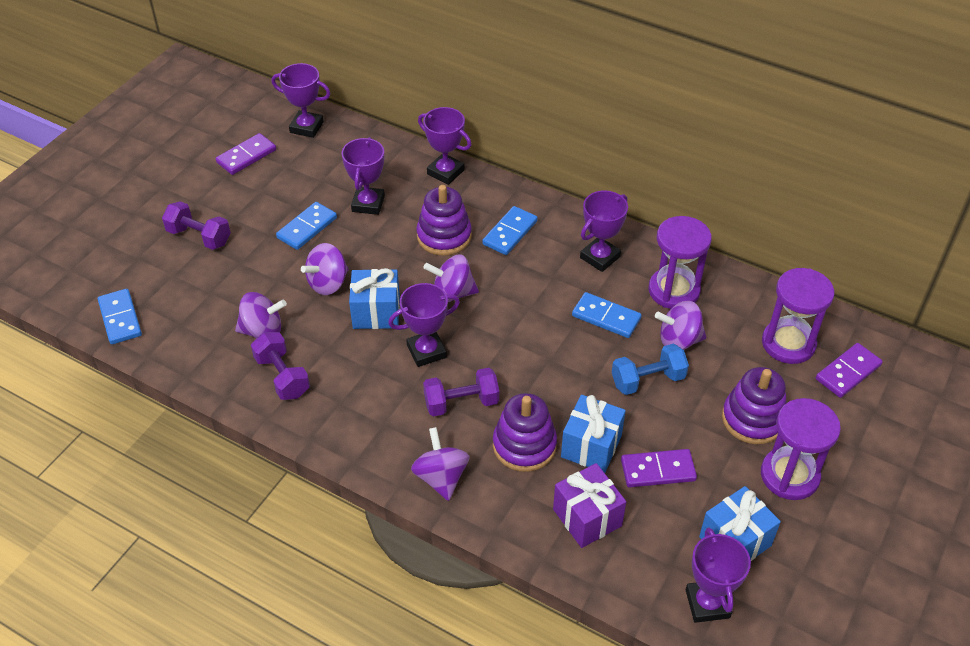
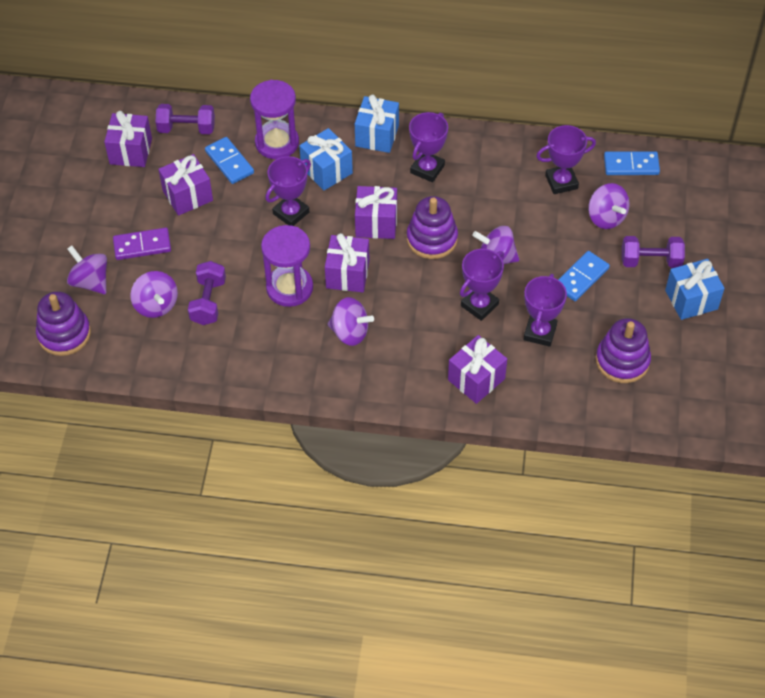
blue domino: 4 -> 3
blue dumbbell: 1 -> 0
purple domino: 3 -> 1
purple gift: 1 -> 5
purple hourglass: 3 -> 2
purple trophy: 6 -> 5

